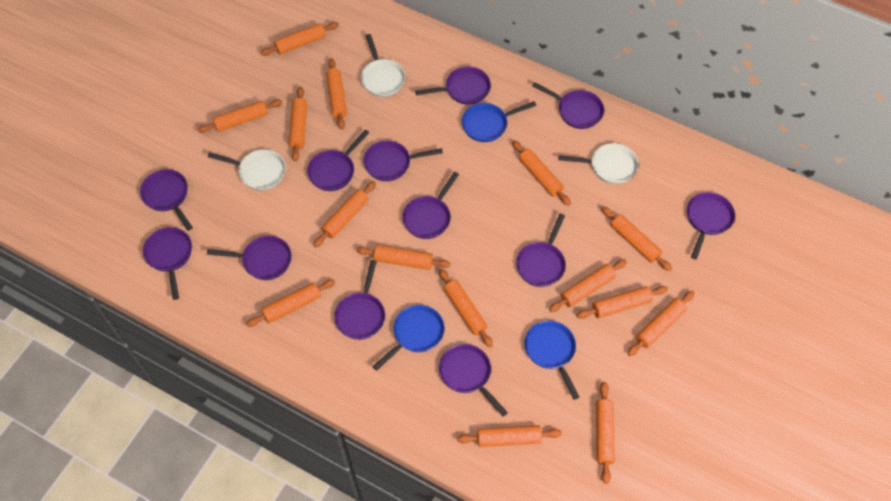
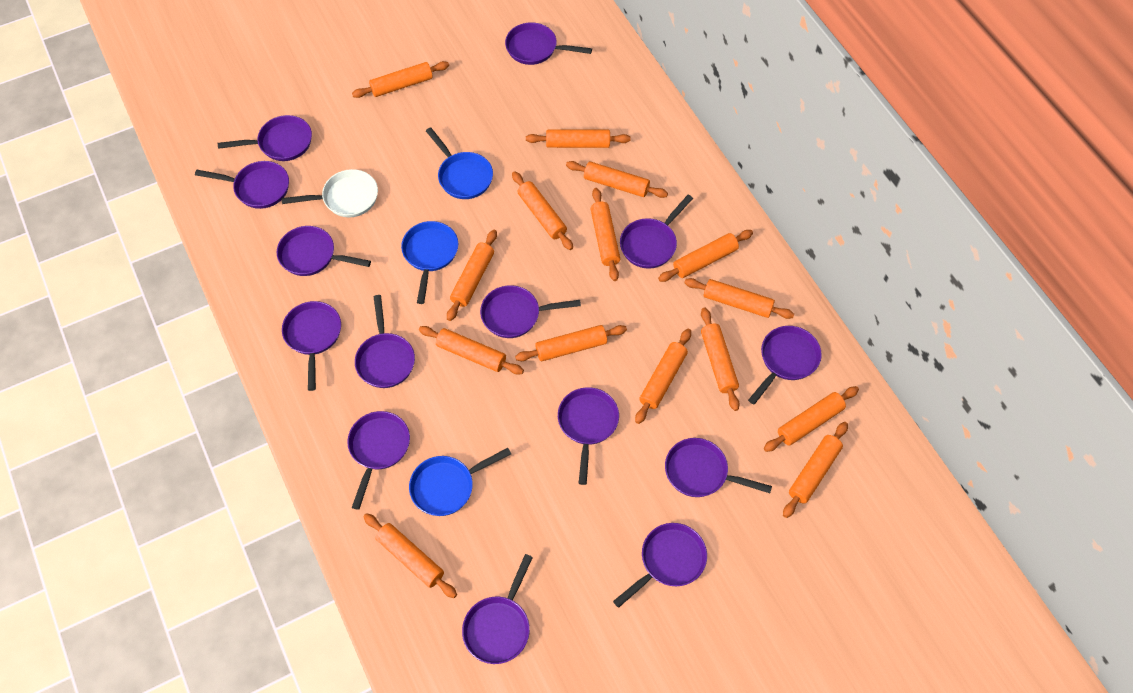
purple pan: 12 -> 14
white pan: 3 -> 1

